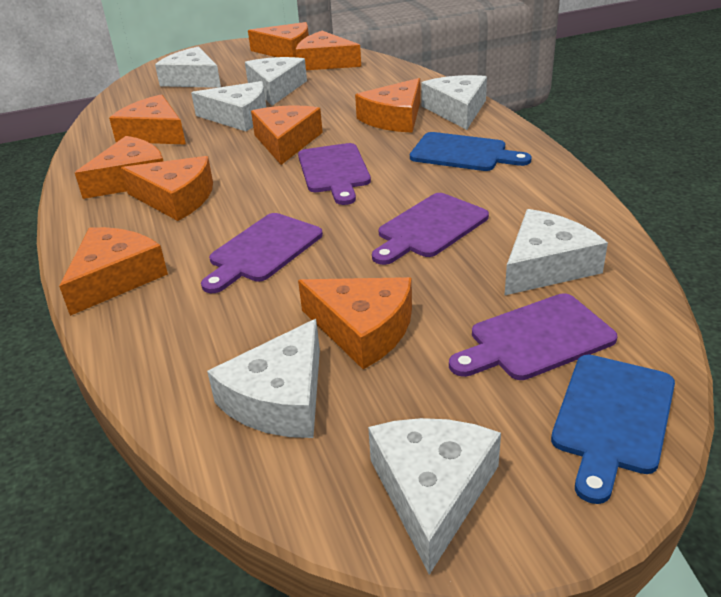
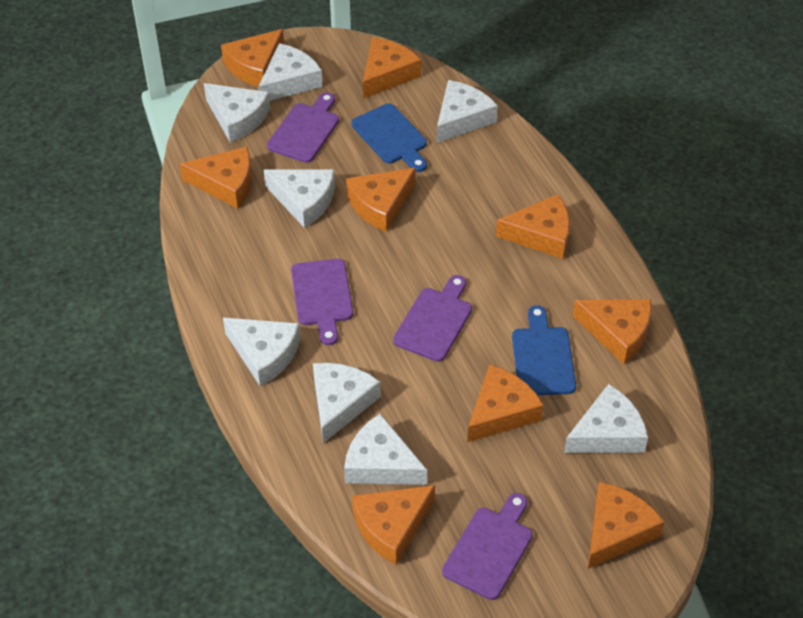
white cheese: 7 -> 8

